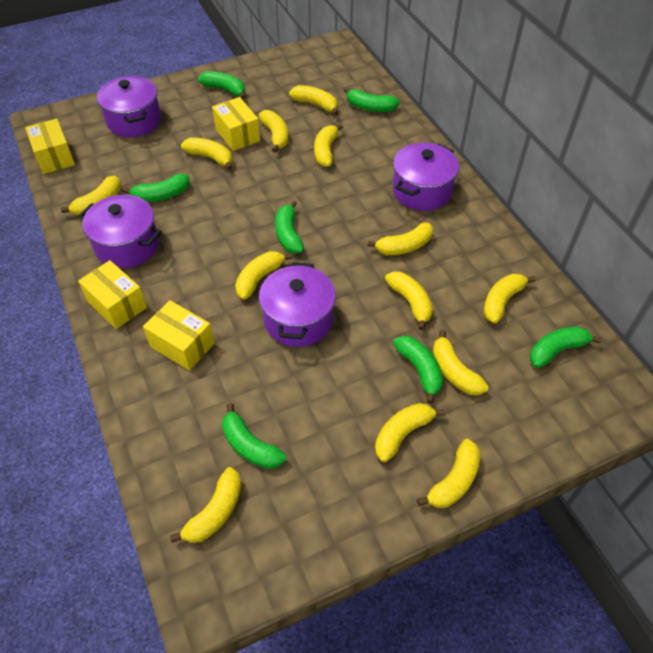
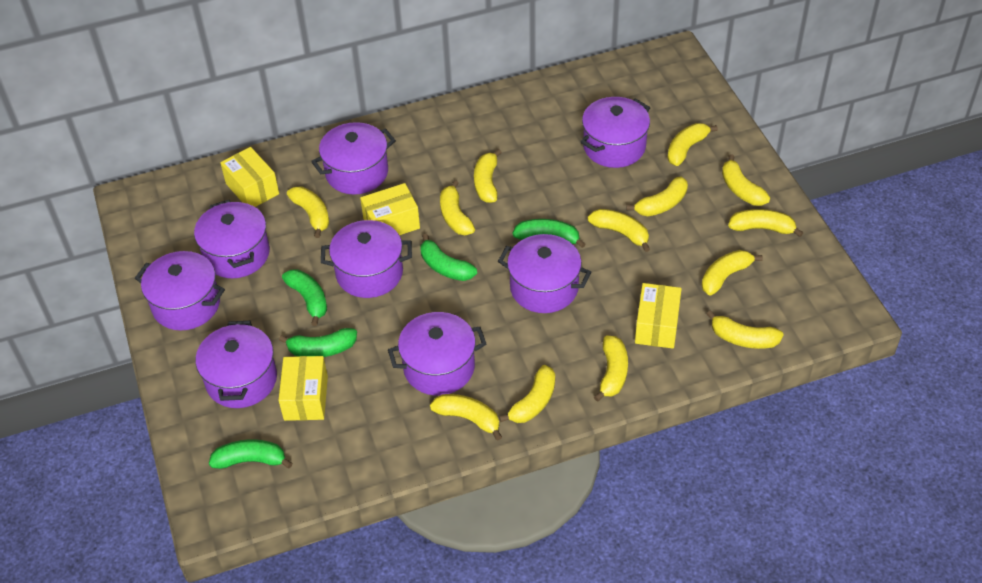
green banana: 7 -> 5
purple pot: 4 -> 8

